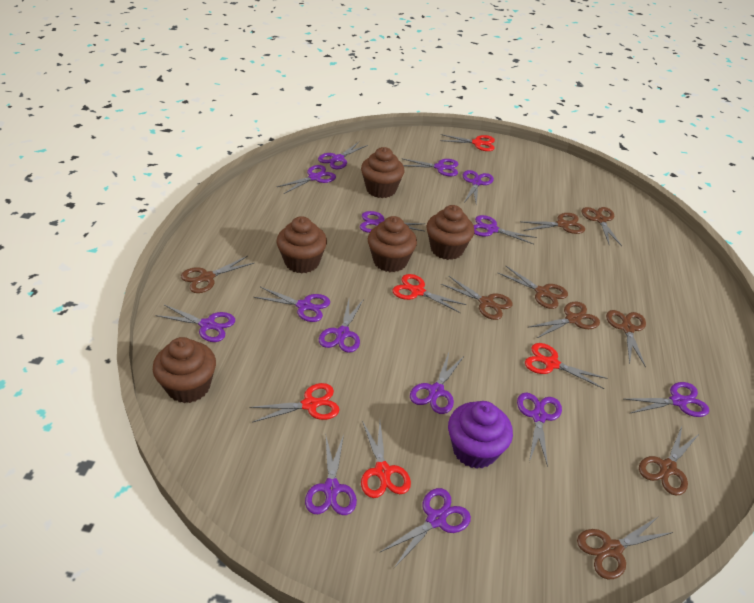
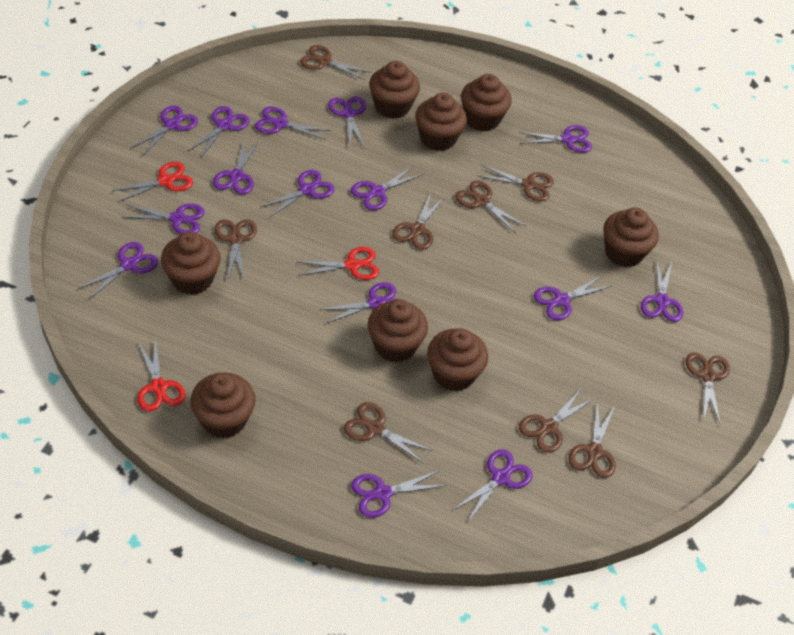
brown cupcake: 5 -> 8
purple cupcake: 1 -> 0
purple scissors: 14 -> 15
red scissors: 5 -> 3

